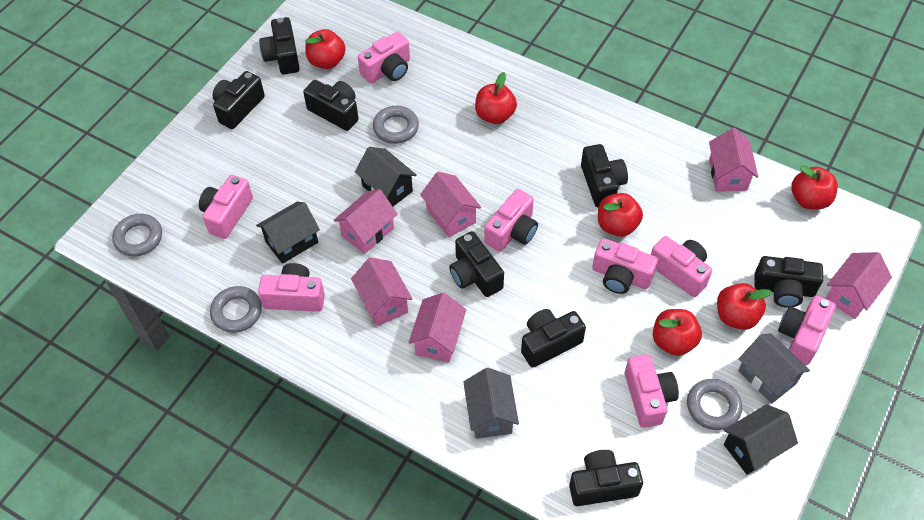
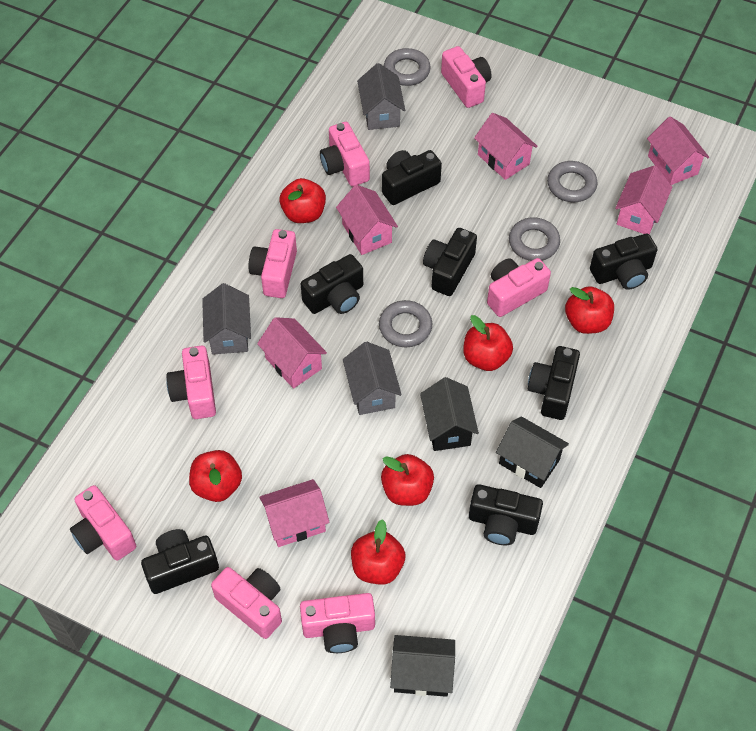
black camera: 8 -> 7
grey house: 2 -> 3

